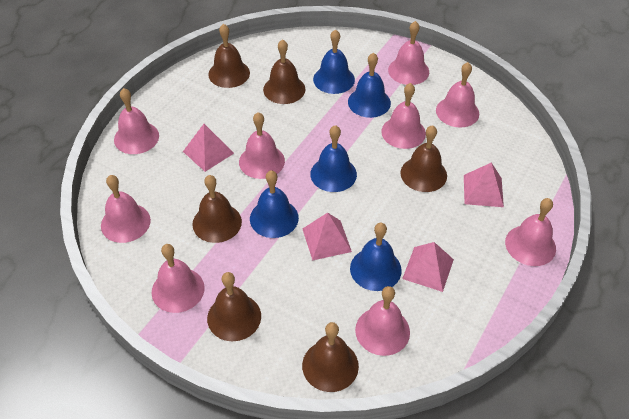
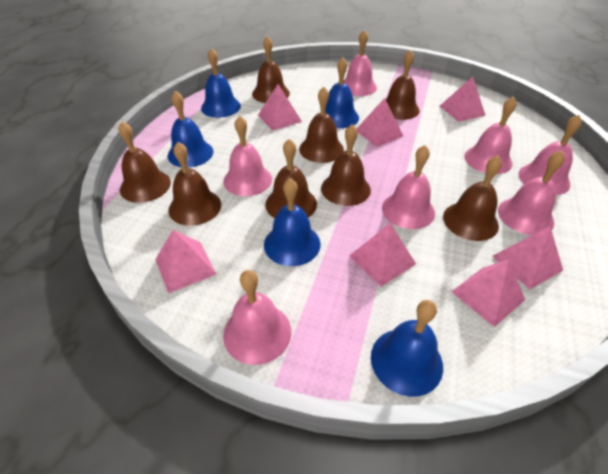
brown bell: 6 -> 8
pink bell: 9 -> 7
pink pyramid: 4 -> 7

